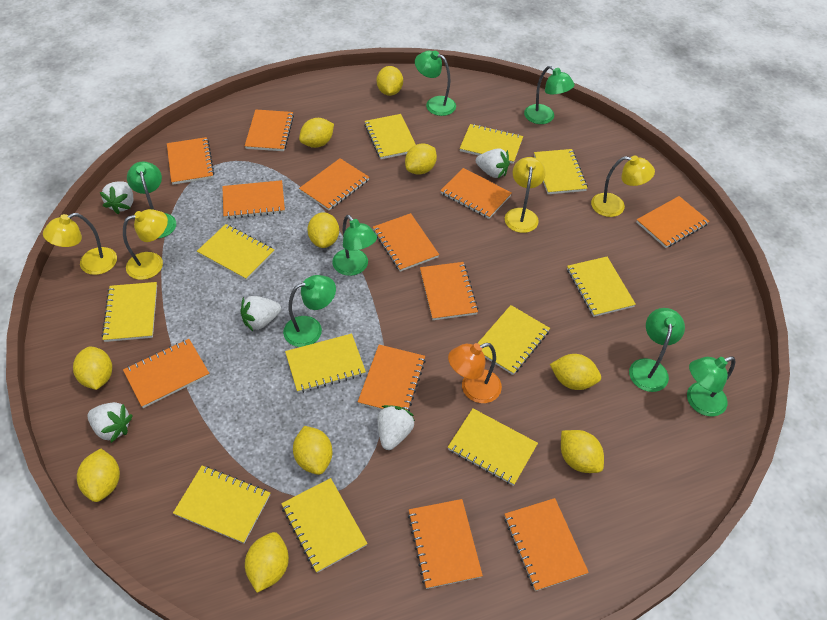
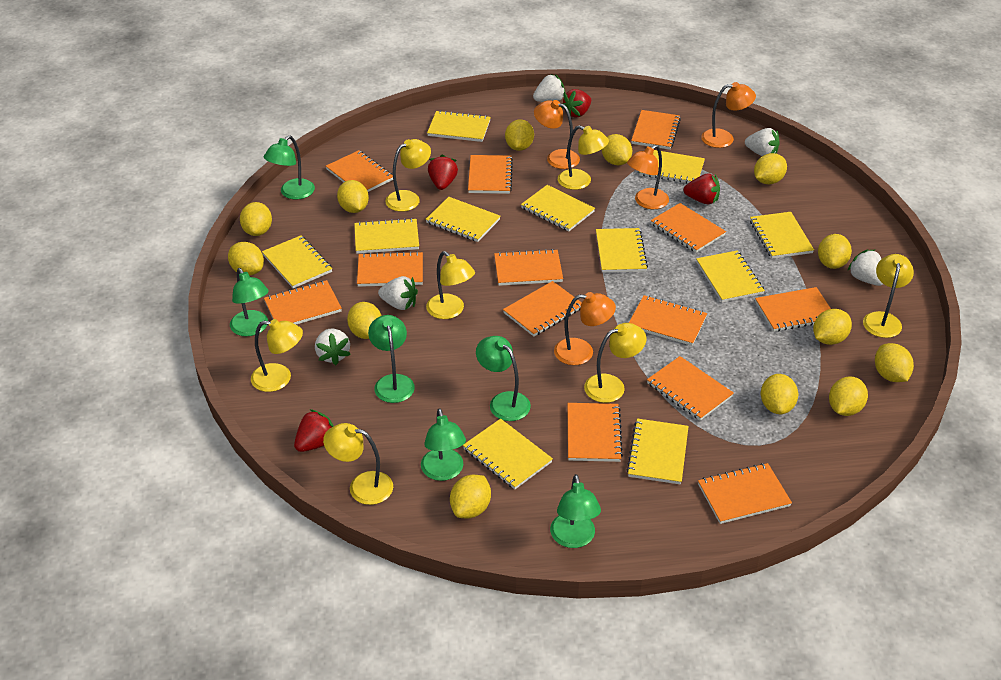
green lamp: 7 -> 6
orange lamp: 1 -> 4
orange notebook: 12 -> 13
red strawberry: 0 -> 4
yellow lamp: 4 -> 7
yellow lemon: 10 -> 13

